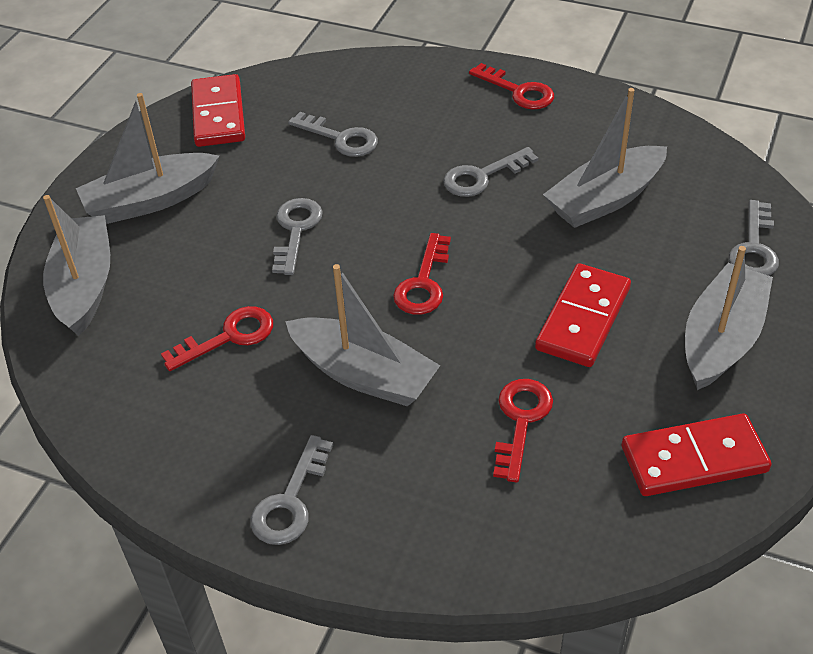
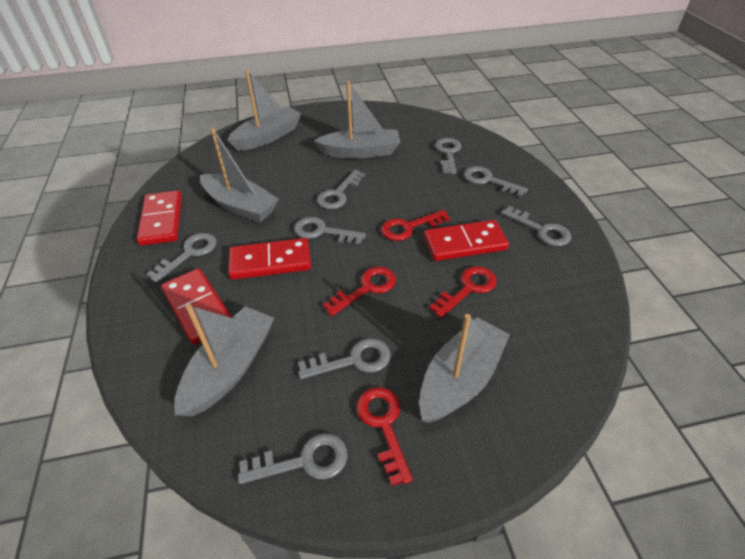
grey key: 5 -> 8
red domino: 3 -> 4

